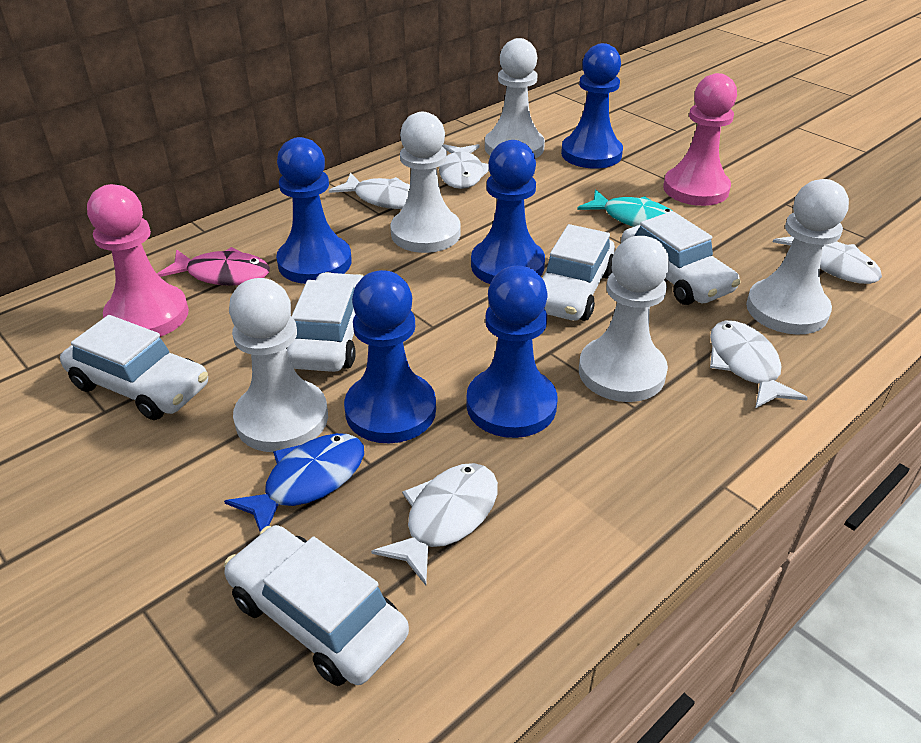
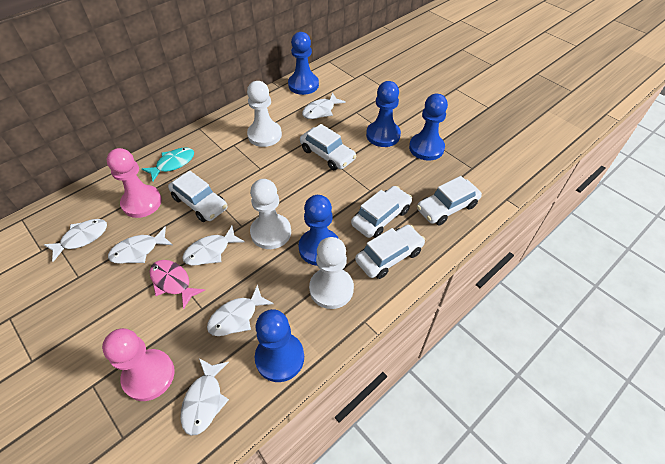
blue fish: 1 -> 0
white fish: 5 -> 6
white pawn: 5 -> 3

